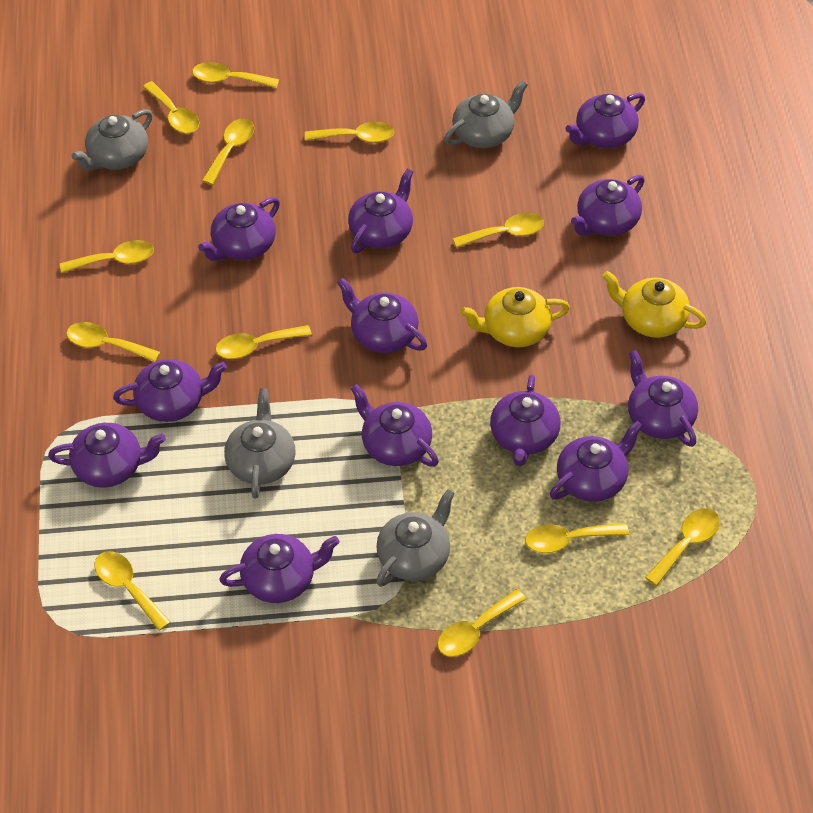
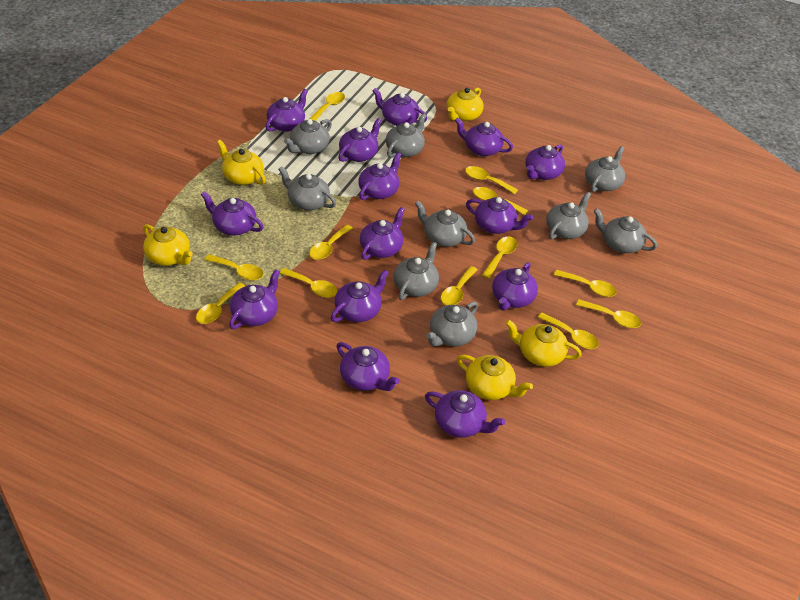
grey teapot: 4 -> 9
purple teapot: 12 -> 14
yellow teapot: 2 -> 5

